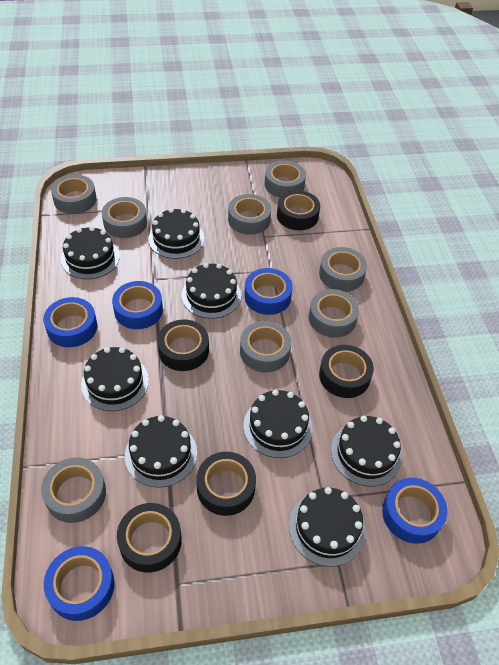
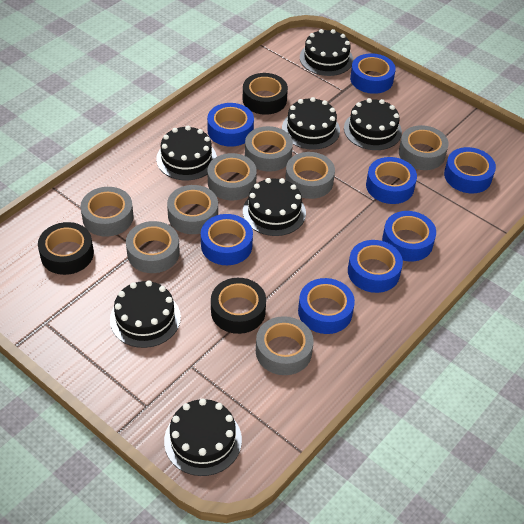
black cake: 8 -> 7
black tape: 5 -> 3
blue tape: 5 -> 8

